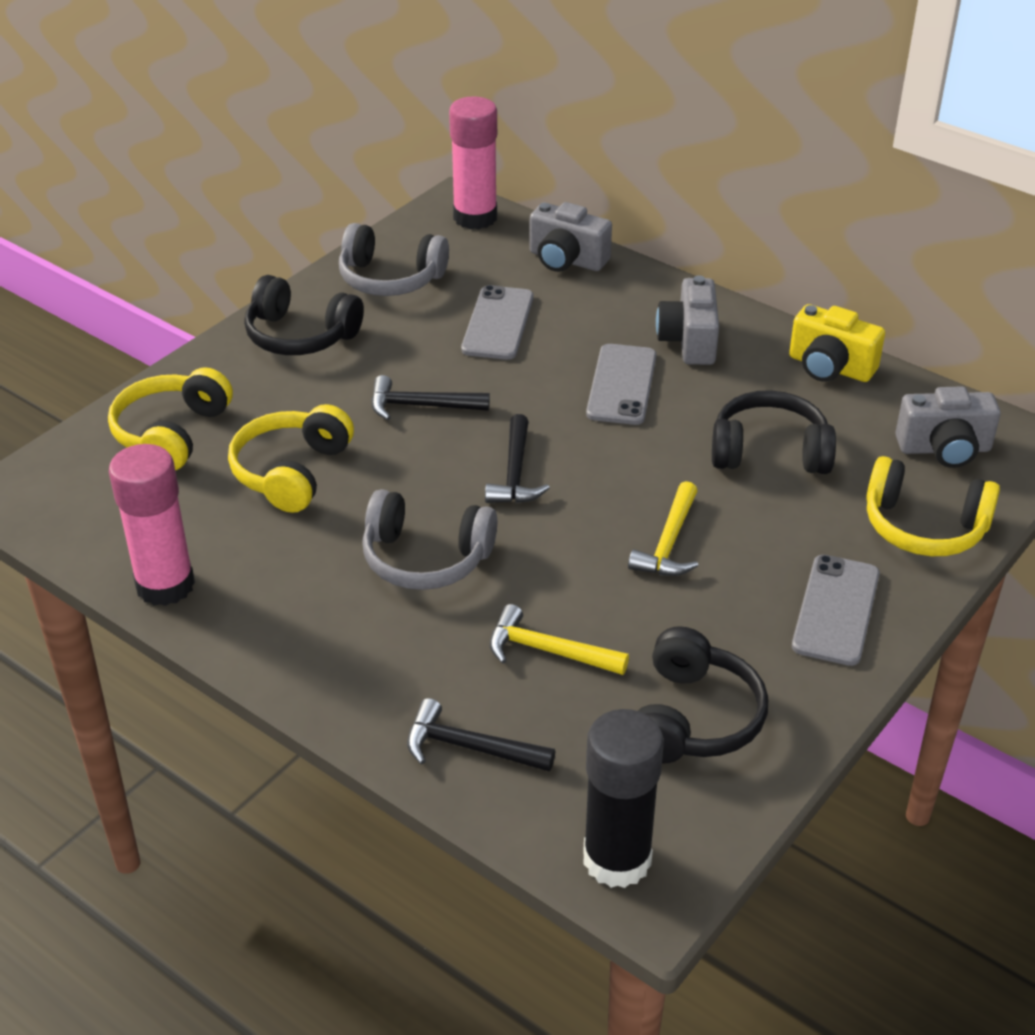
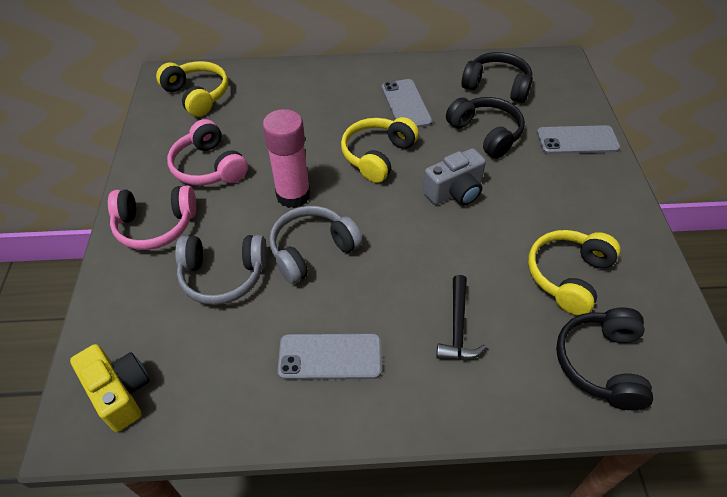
black glue stick: 1 -> 0
black hammer: 3 -> 1
grey camera: 3 -> 1
pink glue stick: 2 -> 1
pink headphones: 0 -> 2
yellow hammer: 2 -> 0

